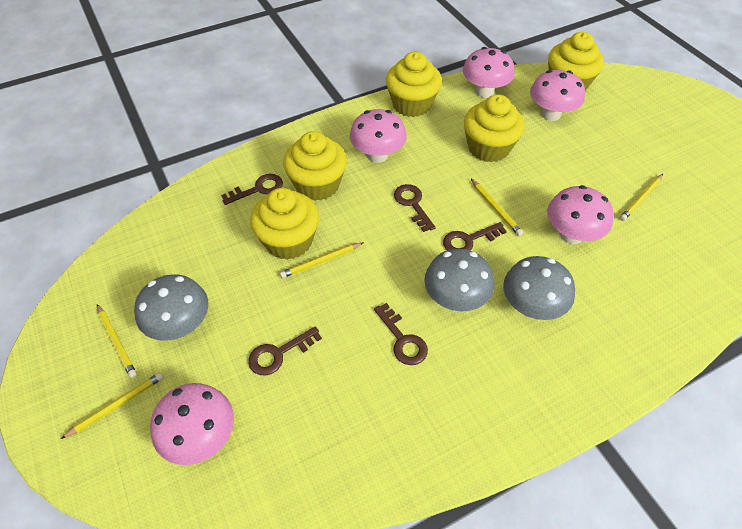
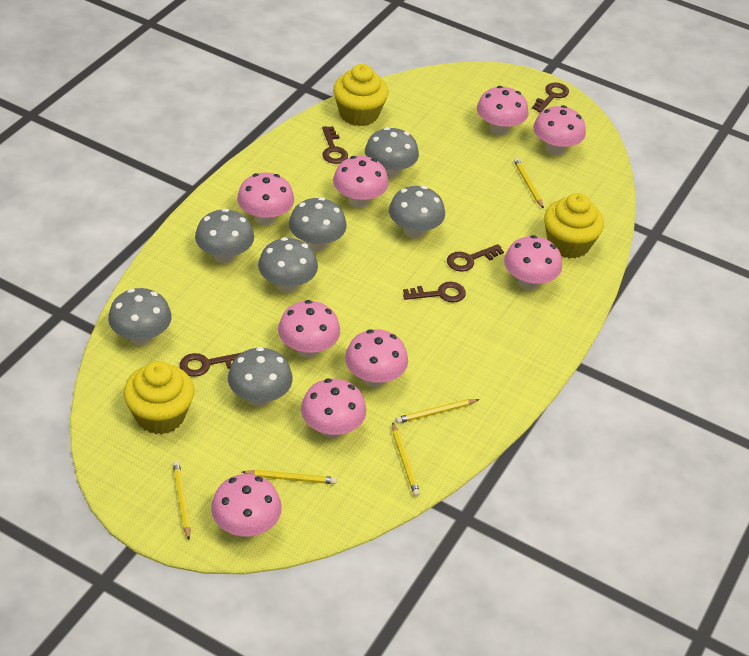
grey mushroom: 3 -> 7
pink mushroom: 5 -> 9
yellow cupcake: 5 -> 3

